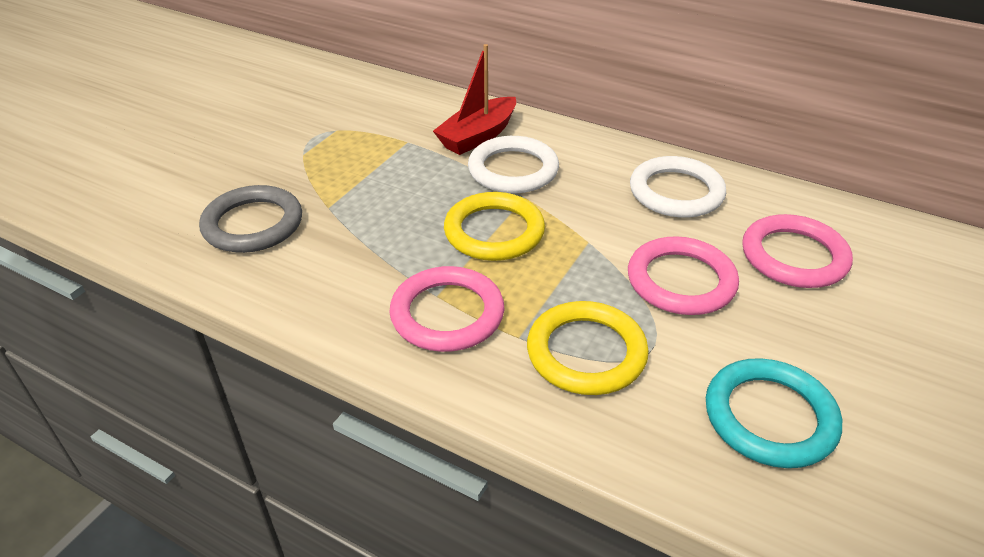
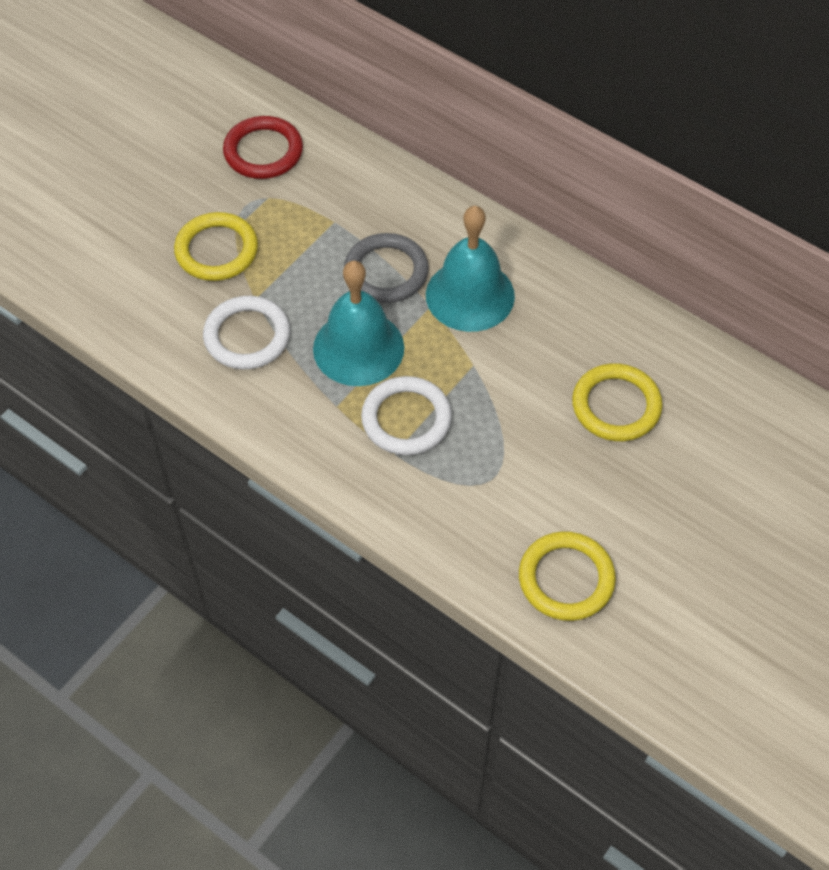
pink ring: 3 -> 0
red boat: 1 -> 0
red ring: 0 -> 1
turquoise bell: 0 -> 2
turquoise ring: 1 -> 0
yellow ring: 2 -> 3

